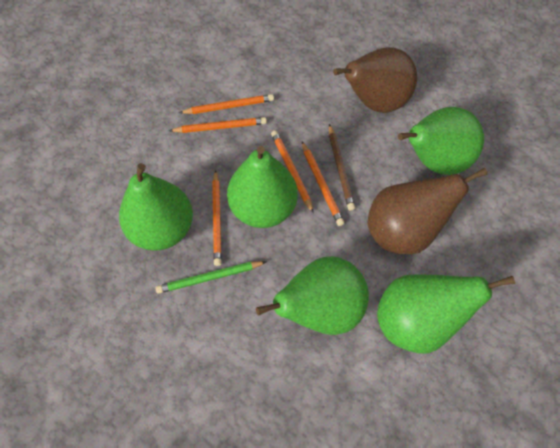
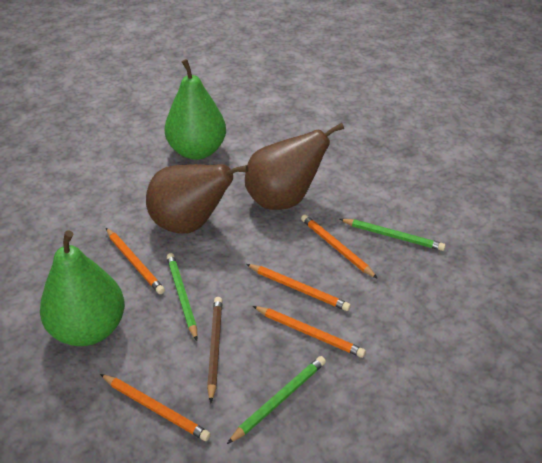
green pear: 5 -> 2
green pencil: 1 -> 3

